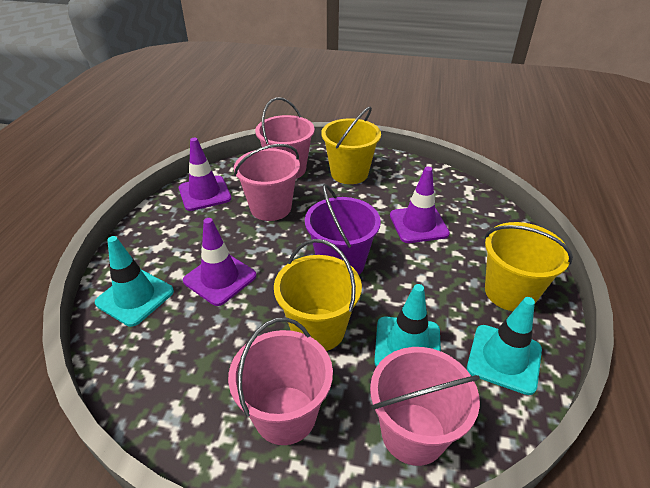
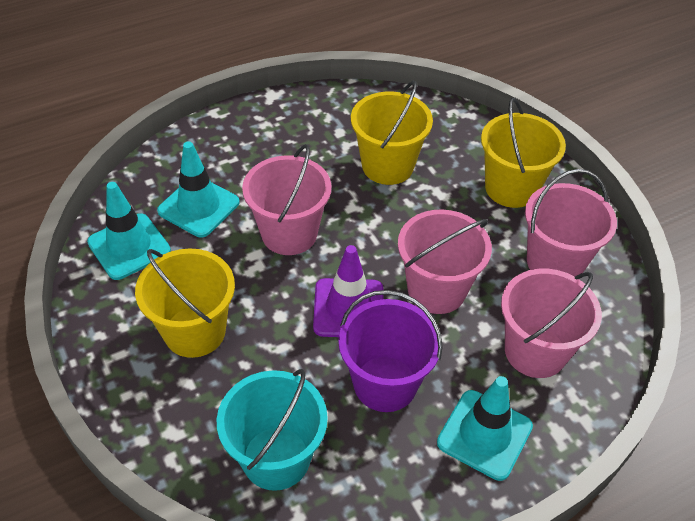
purple traffic cone: 3 -> 1
turquoise bucket: 0 -> 1

